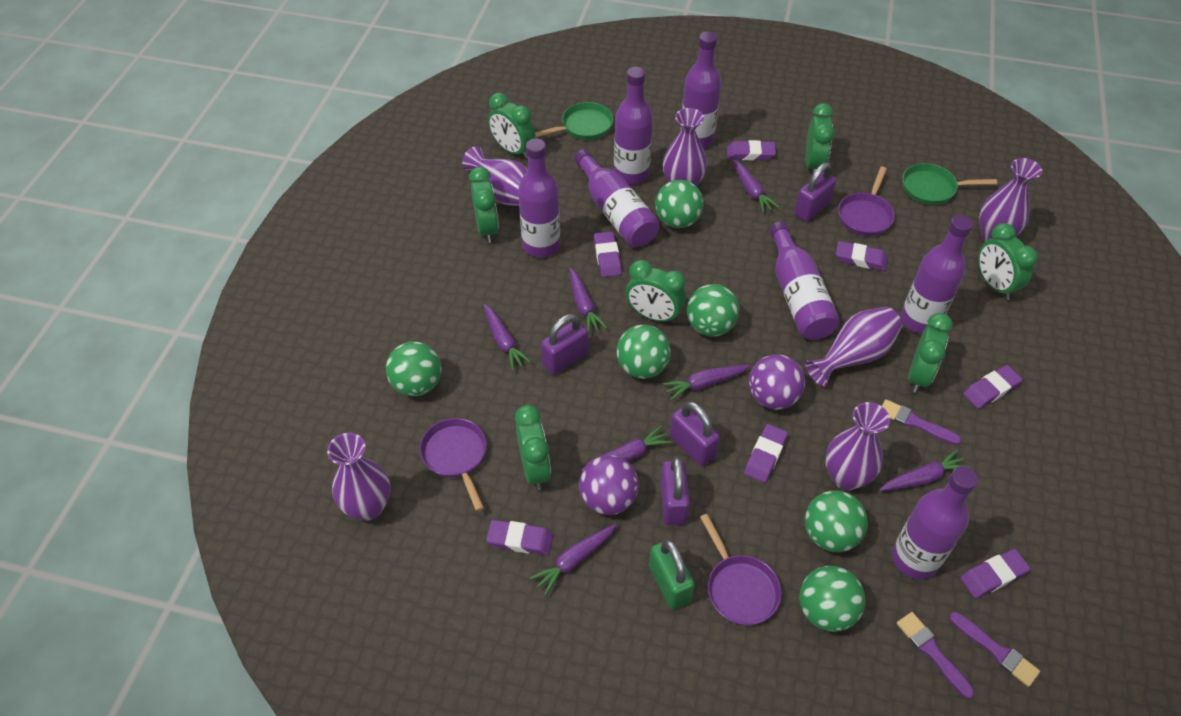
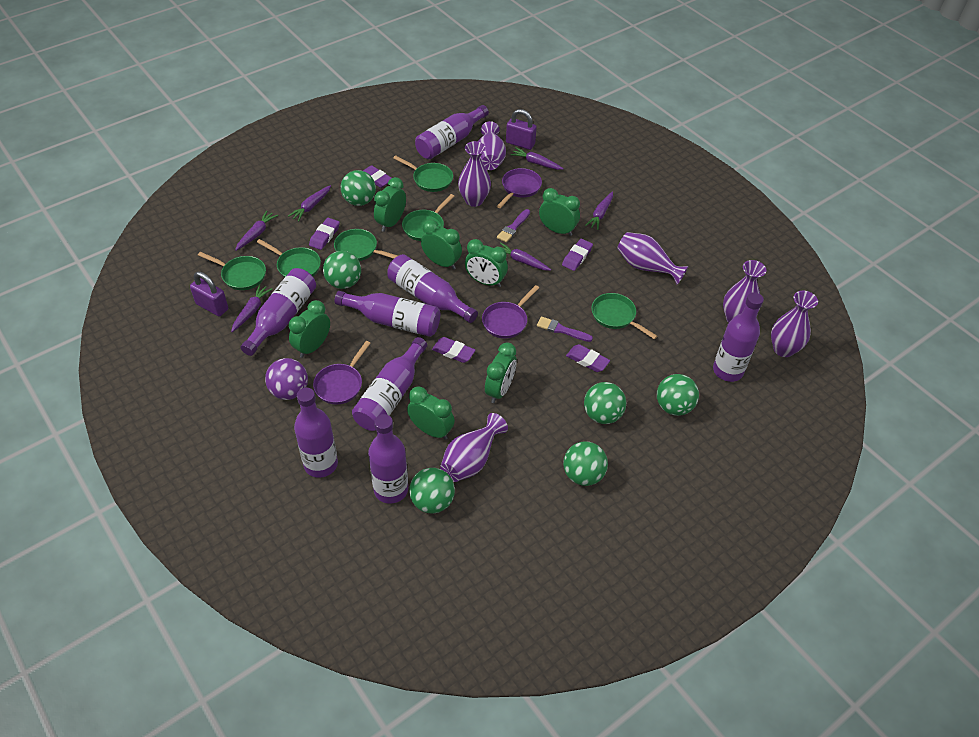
green padlock: 1 -> 0
green pan: 2 -> 6
purple ball: 2 -> 1
purple bottle: 7 -> 8
purple brush: 3 -> 2
purple carrot: 7 -> 6
purple eraser: 7 -> 5
purple padlock: 4 -> 2

